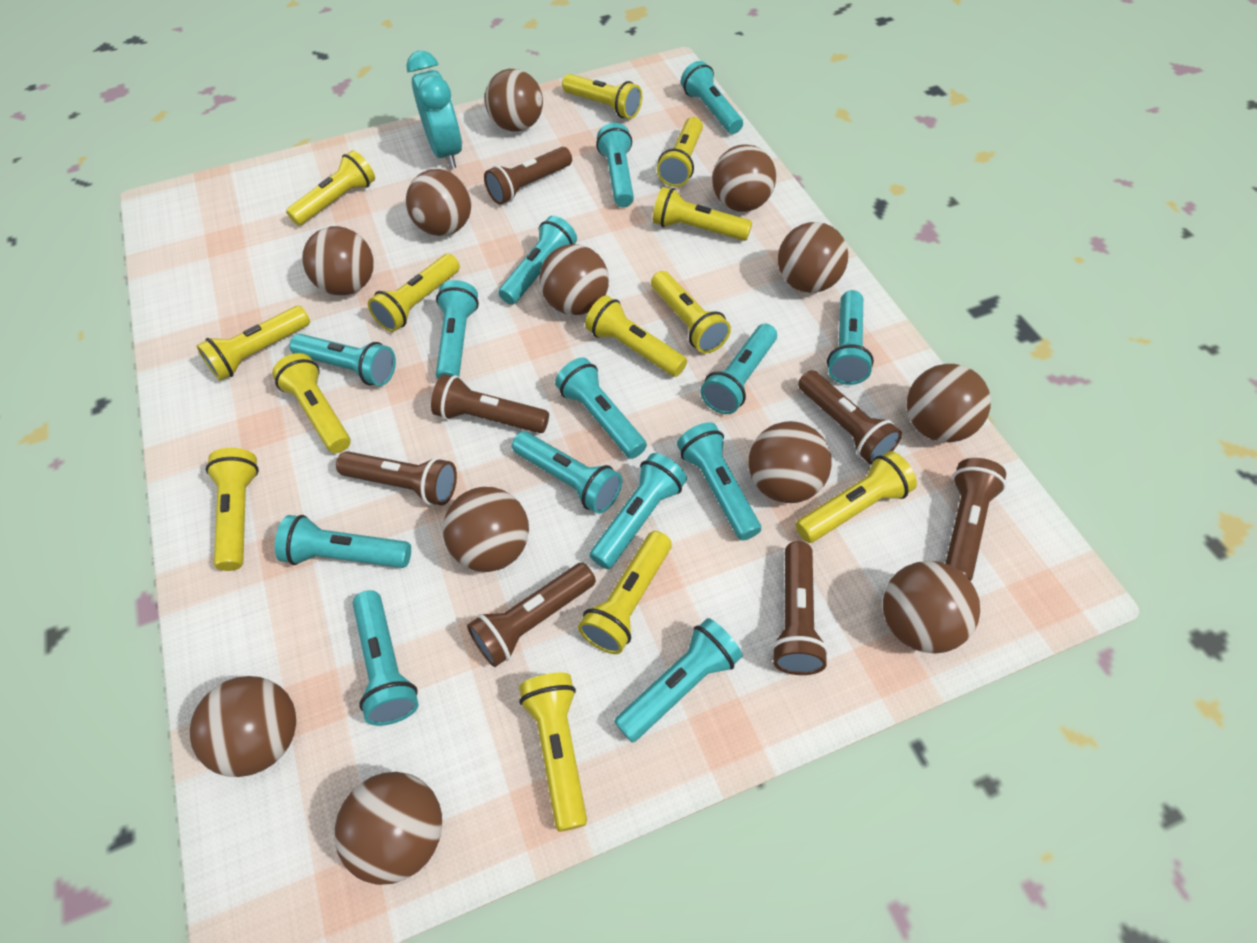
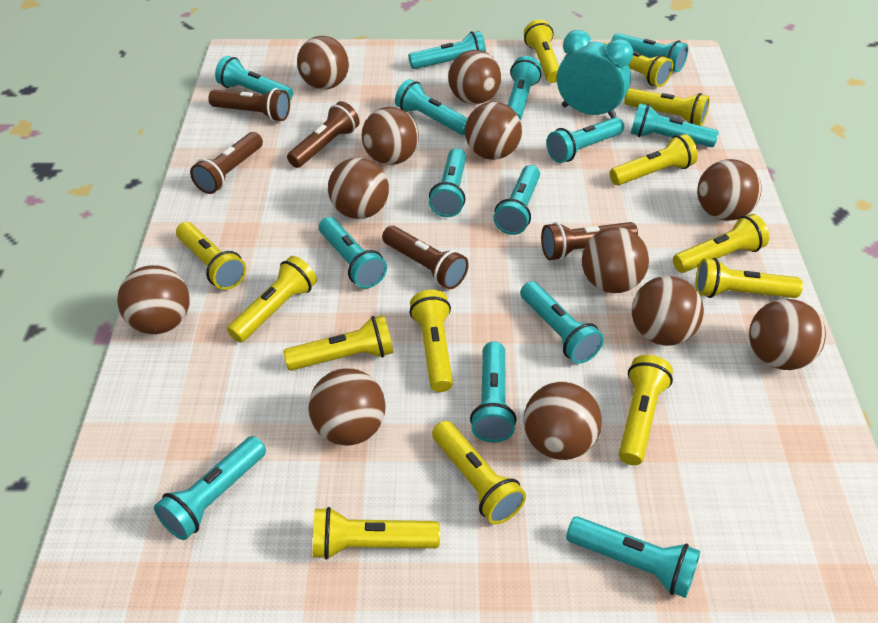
brown flashlight: 7 -> 5

